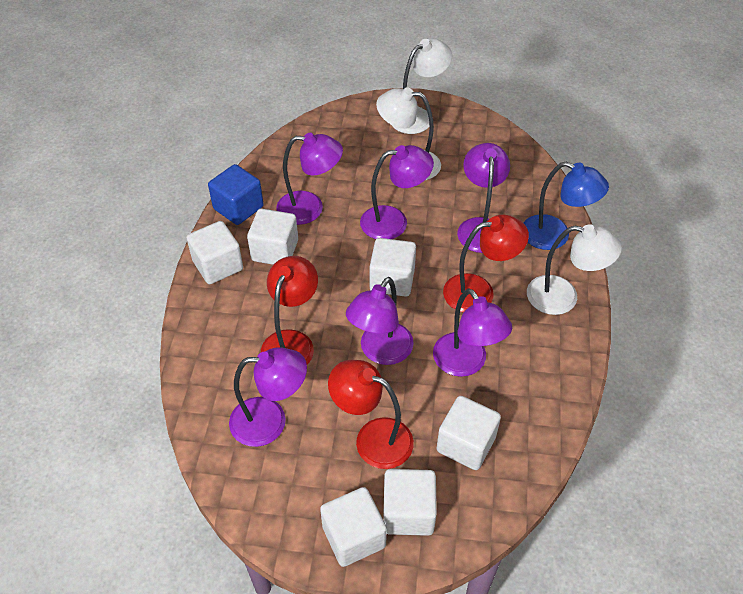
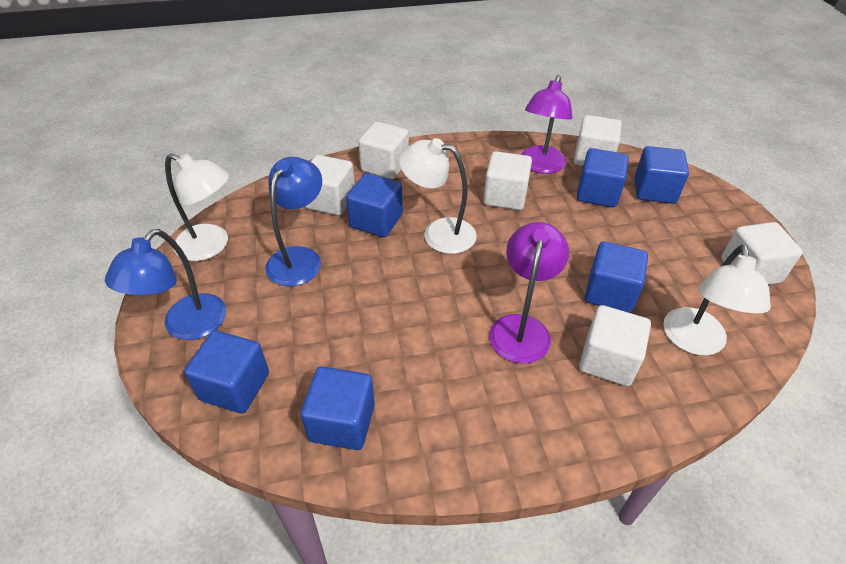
blue cube: 1 -> 6
blue lamp: 1 -> 2
purple lamp: 6 -> 2
red lamp: 3 -> 0

